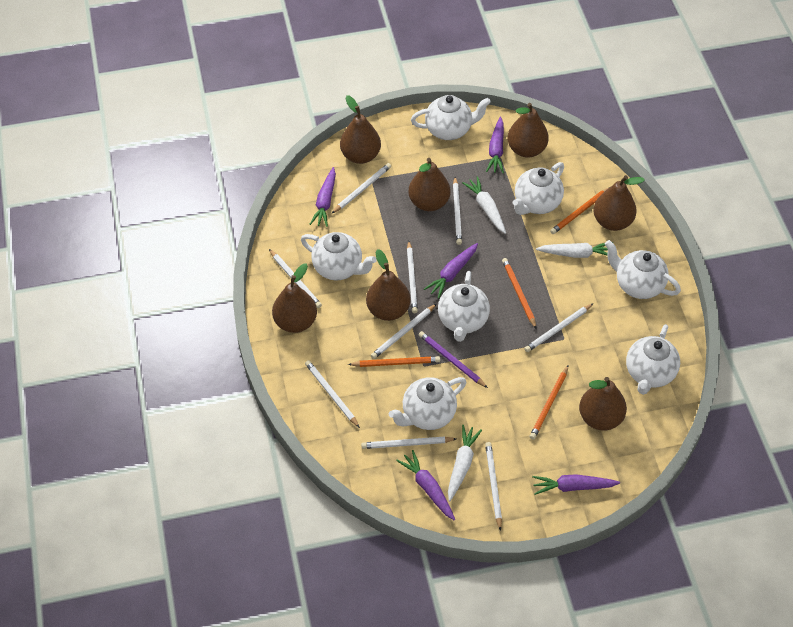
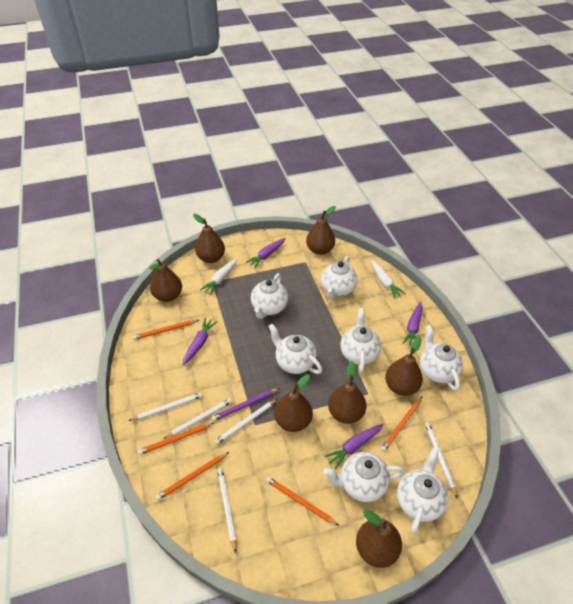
orange pencil: 4 -> 5
purple carrot: 5 -> 4
white carrot: 3 -> 2
white pencil: 9 -> 5

